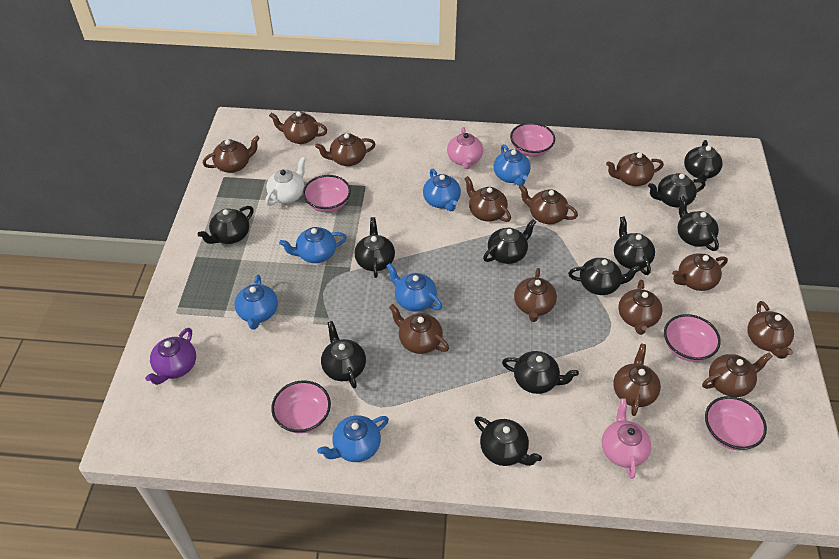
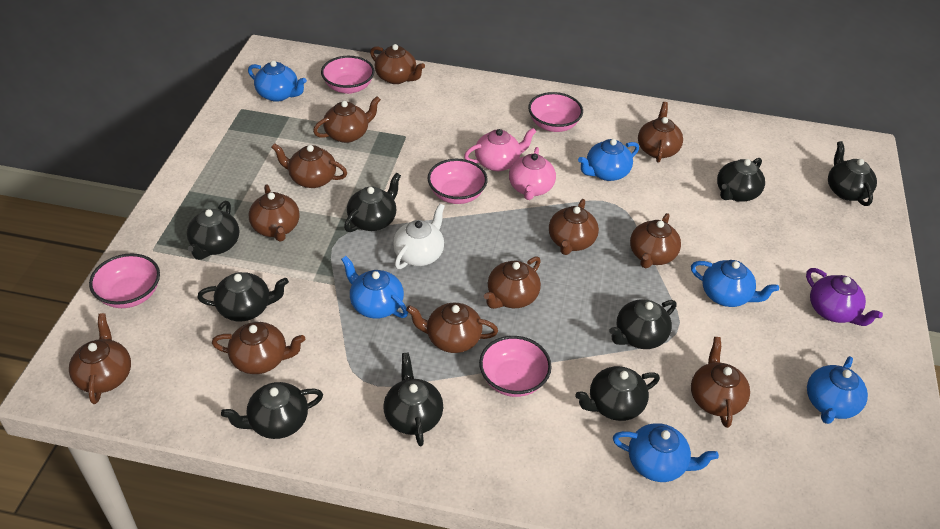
black teapot: 11 -> 9
brown teapot: 13 -> 12

